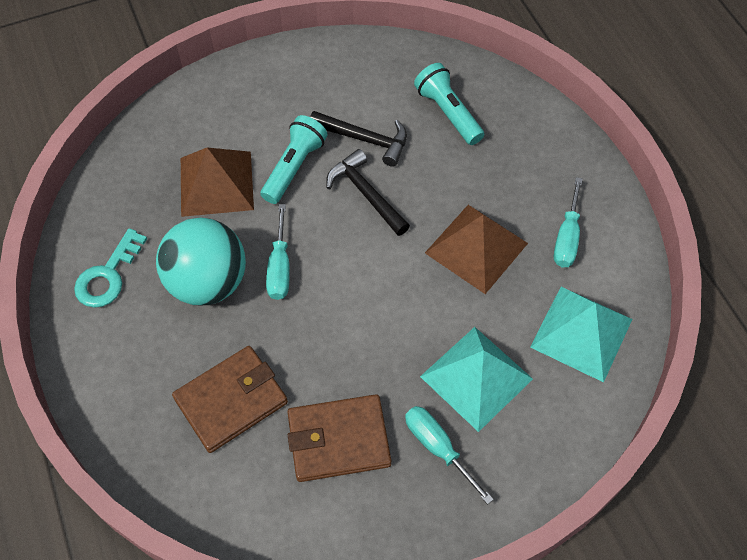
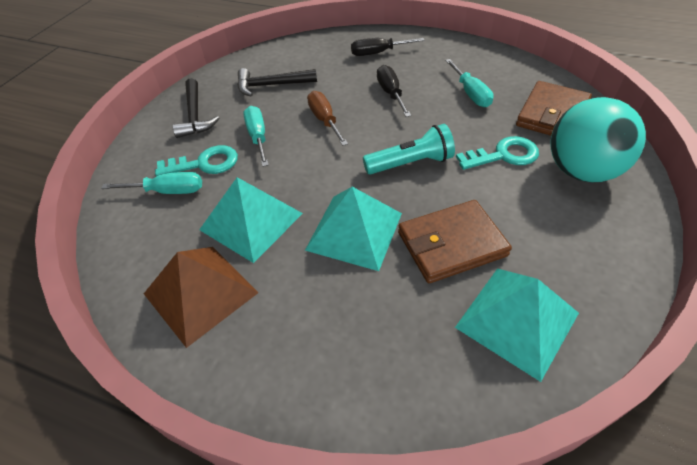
black screwdriver: 0 -> 2
brown pyramid: 2 -> 1
brown screwdriver: 0 -> 1
turquoise flashlight: 2 -> 1
turquoise key: 1 -> 2
turquoise pyramid: 2 -> 3

